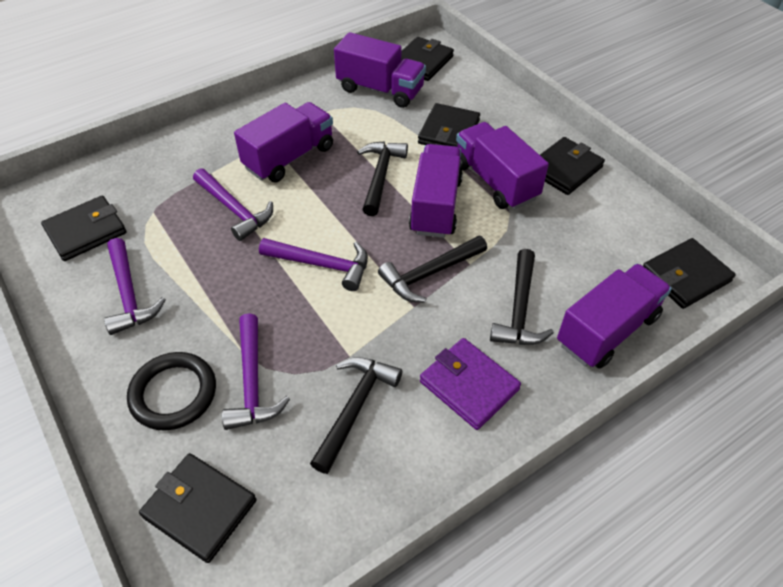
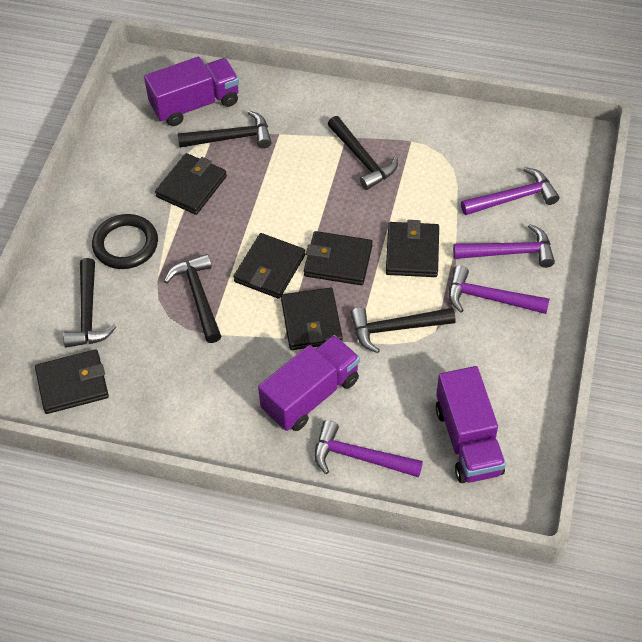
black hammer: 4 -> 5
purple truck: 5 -> 3
purple wallet: 1 -> 0

